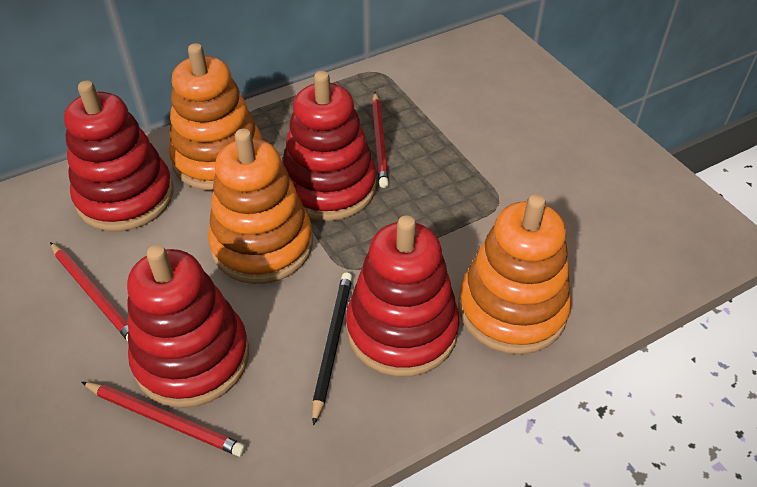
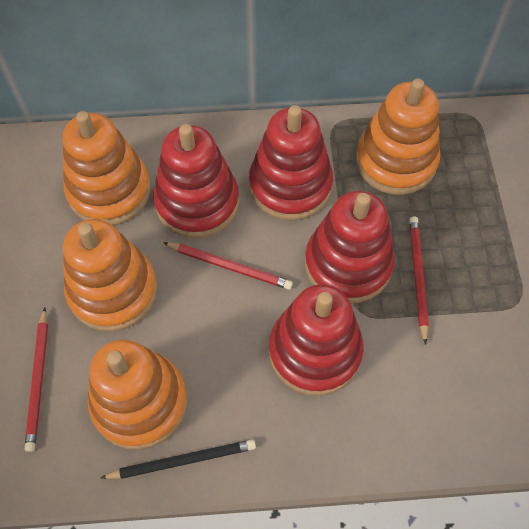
orange stacking toy: 3 -> 4

